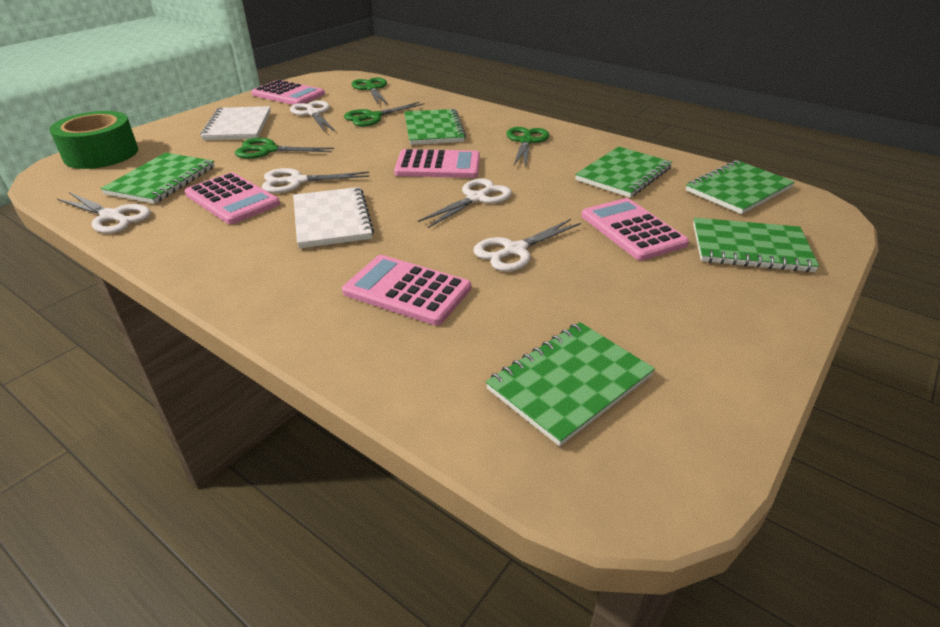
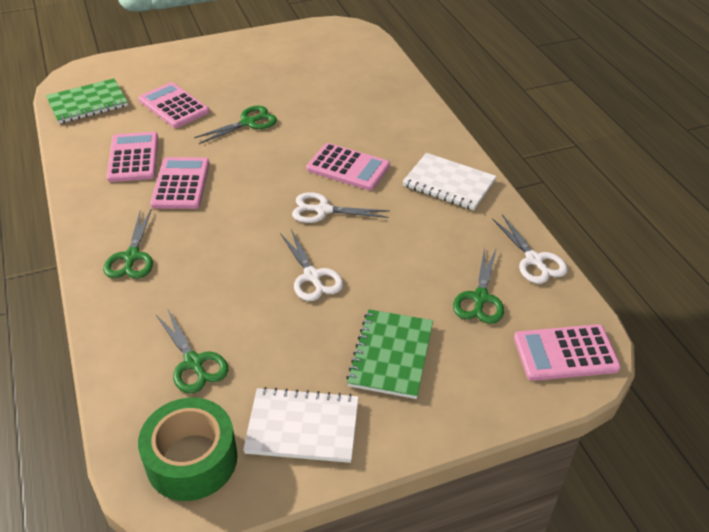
green notebook: 6 -> 2
white scissors: 5 -> 3

